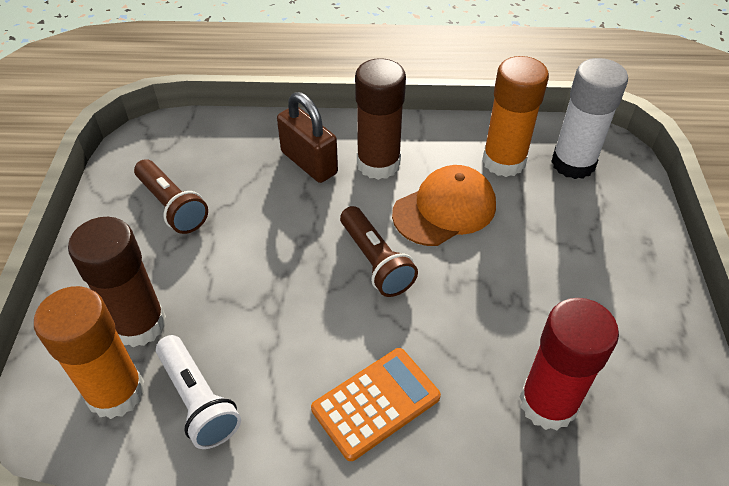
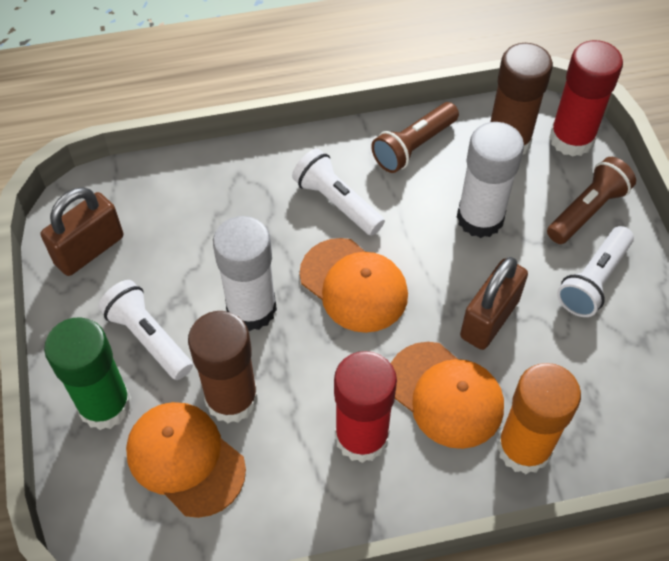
brown padlock: 1 -> 2
green glue stick: 0 -> 1
orange calculator: 1 -> 0
orange cap: 1 -> 3
orange glue stick: 2 -> 1
red glue stick: 1 -> 2
white flashlight: 1 -> 3
white glue stick: 1 -> 2

